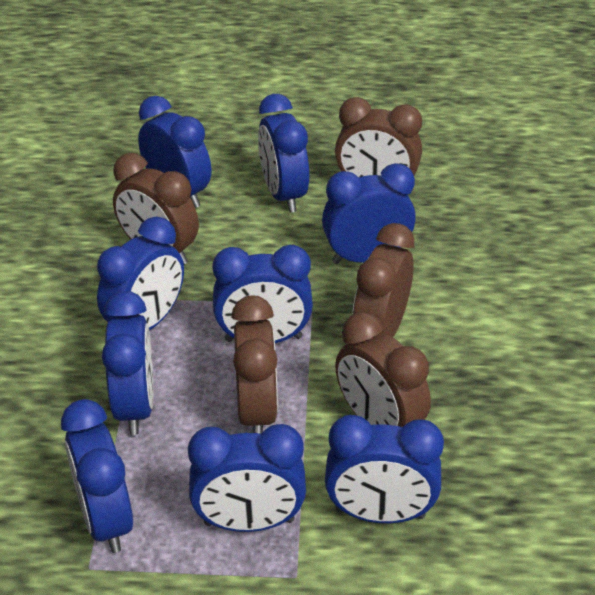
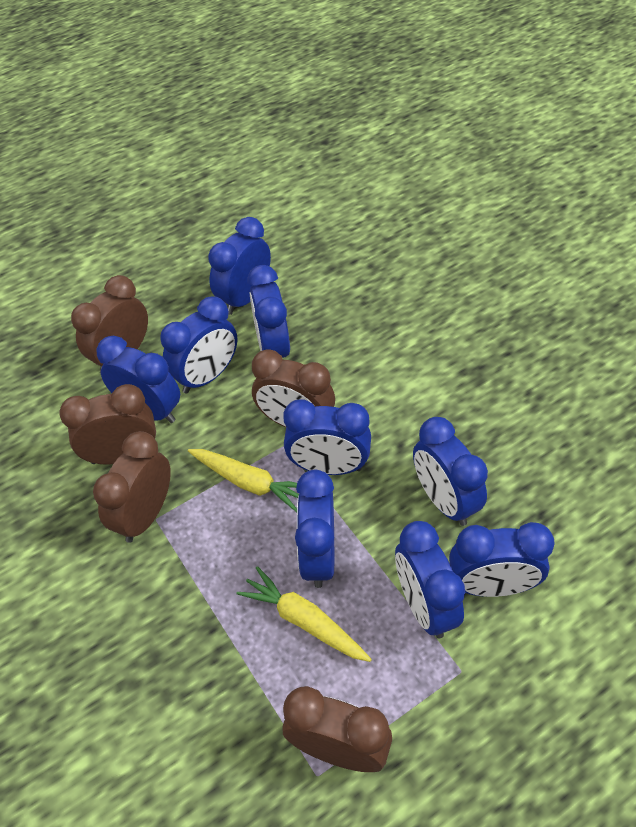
yellow carrot: 0 -> 2

